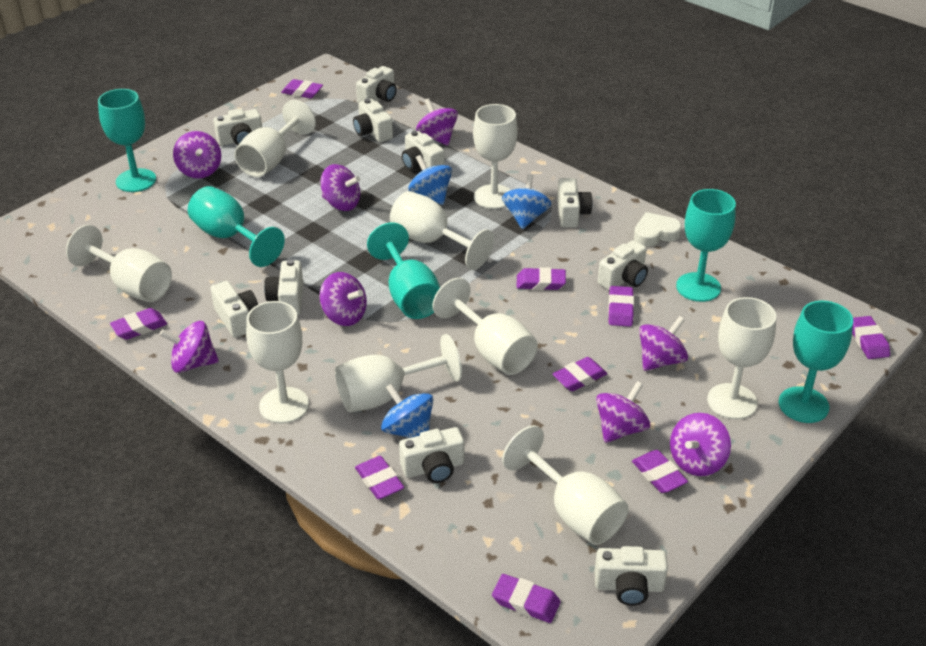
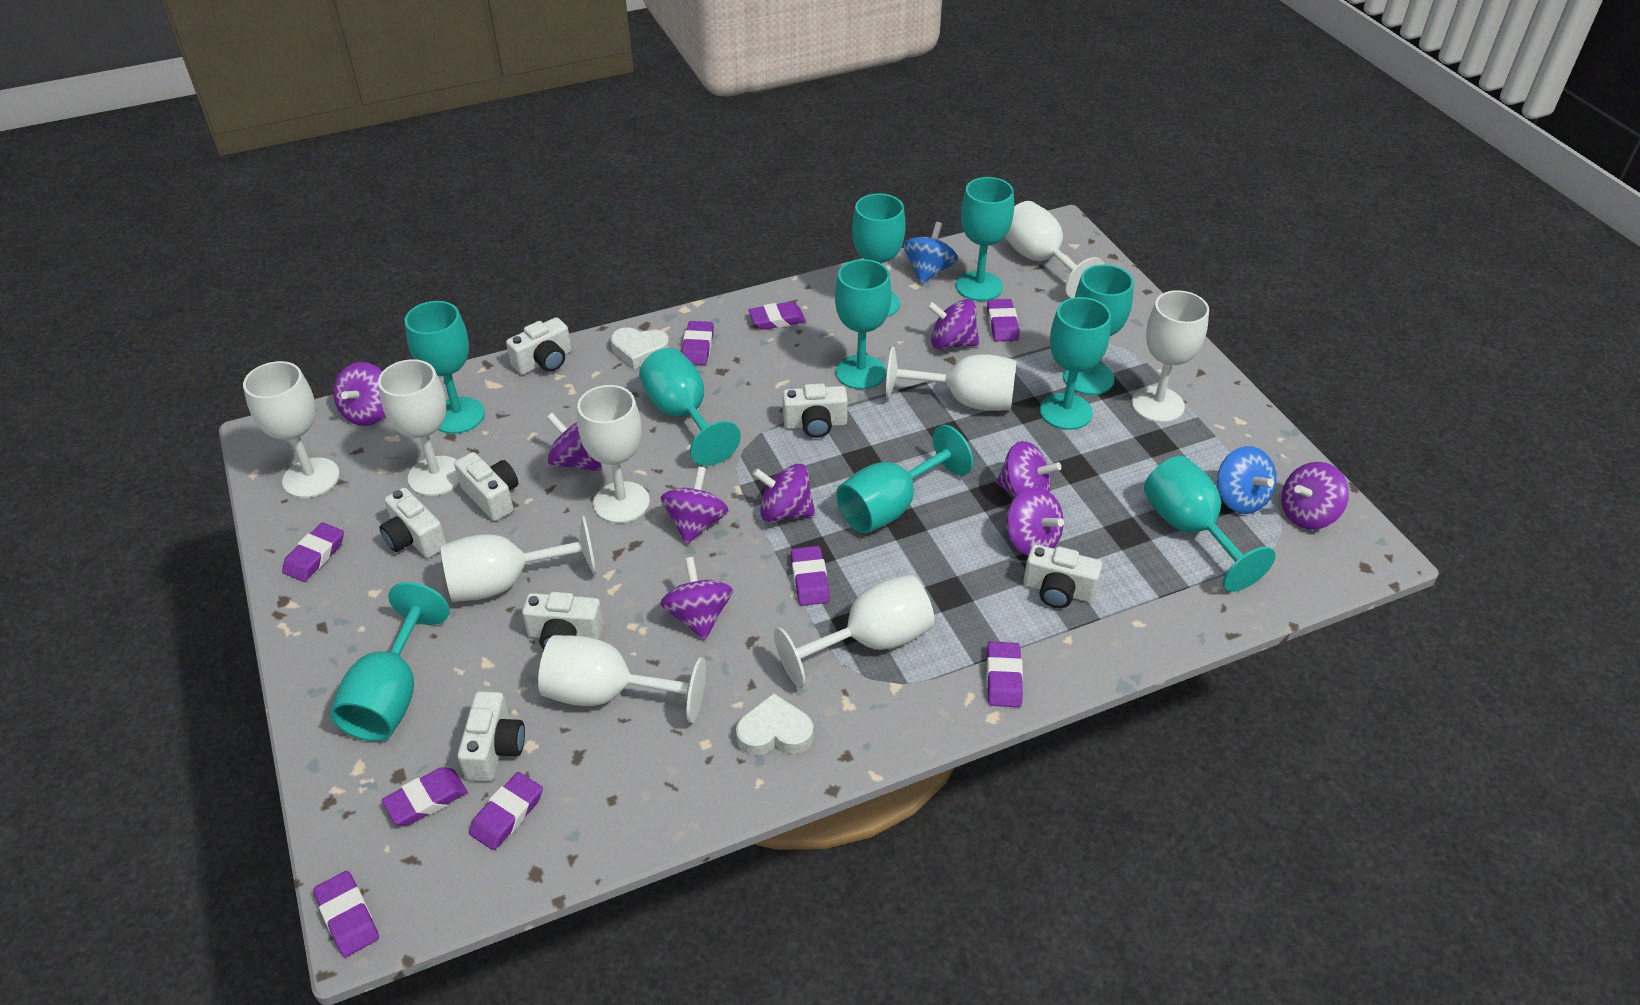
blue spinning top: 3 -> 2
purple spinning top: 8 -> 9
turquoise goblet: 5 -> 10
white camera: 10 -> 7
white heart: 1 -> 2

